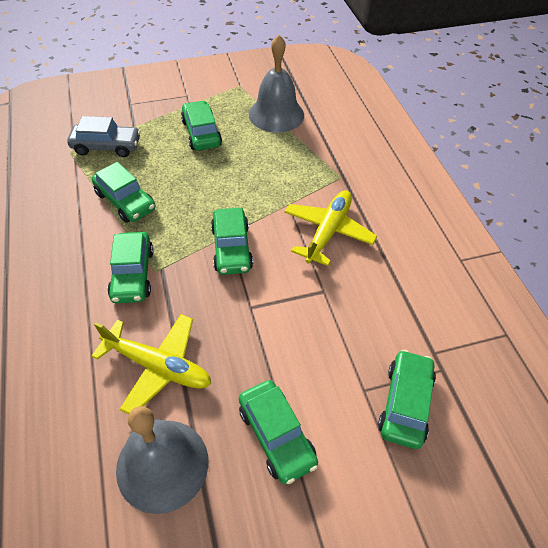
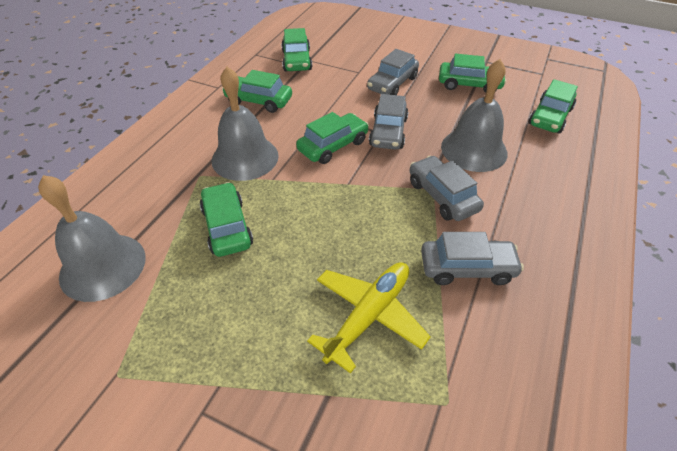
grey bell: 2 -> 3
grey car: 1 -> 4
yellow plane: 2 -> 1

